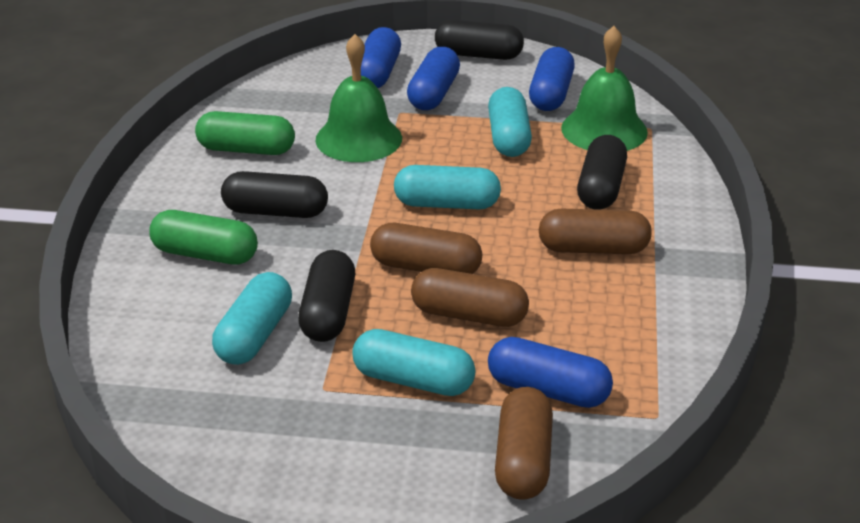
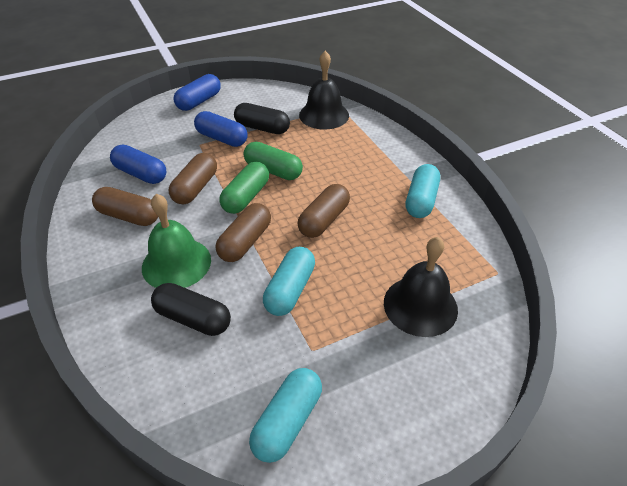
black bell: 0 -> 2
black capsule: 4 -> 2
blue capsule: 4 -> 3
green bell: 2 -> 1
turquoise capsule: 4 -> 3

